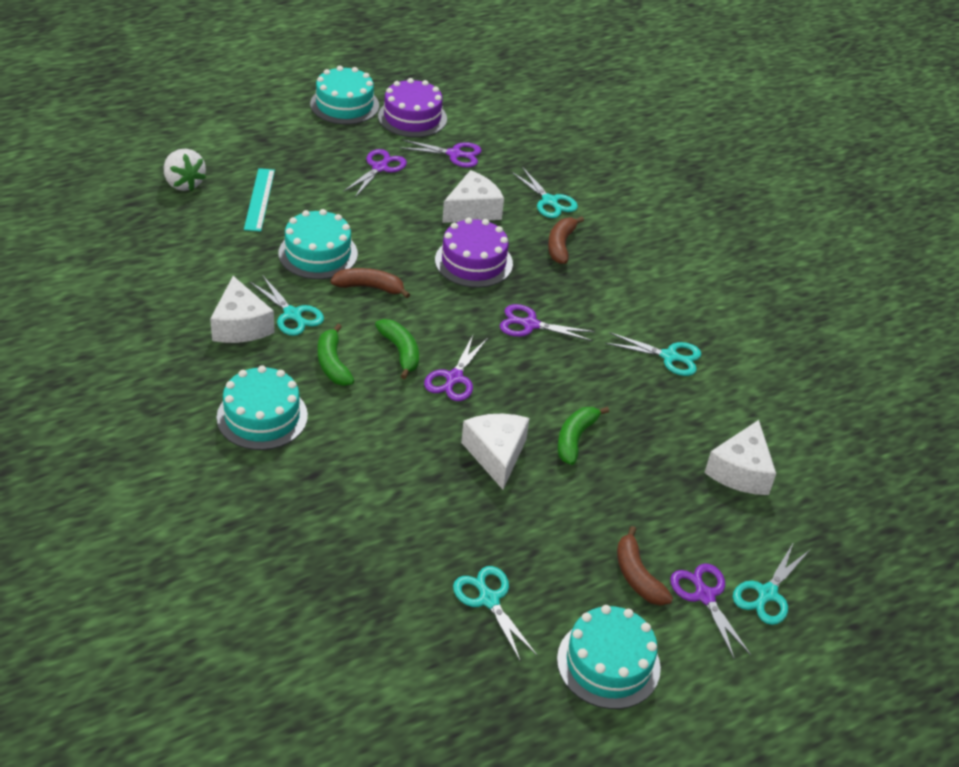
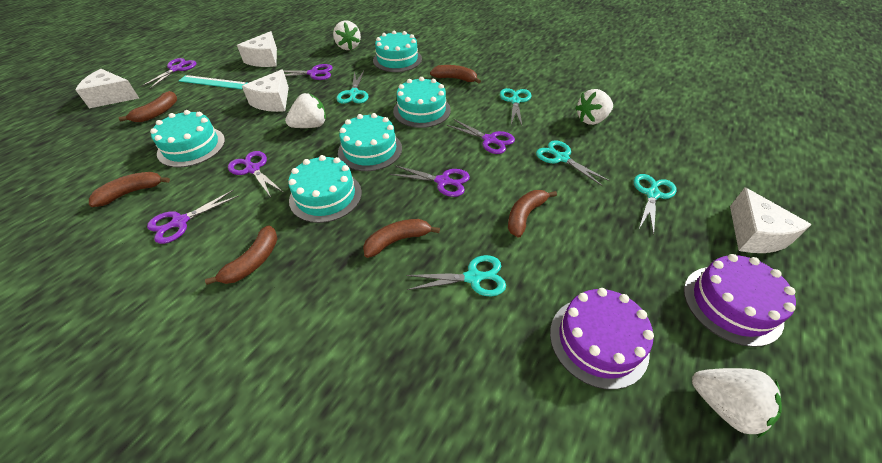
brown banana: 3 -> 6
green banana: 3 -> 0
purple scissors: 5 -> 6
turquoise cake: 4 -> 5
white strawberry: 1 -> 4

